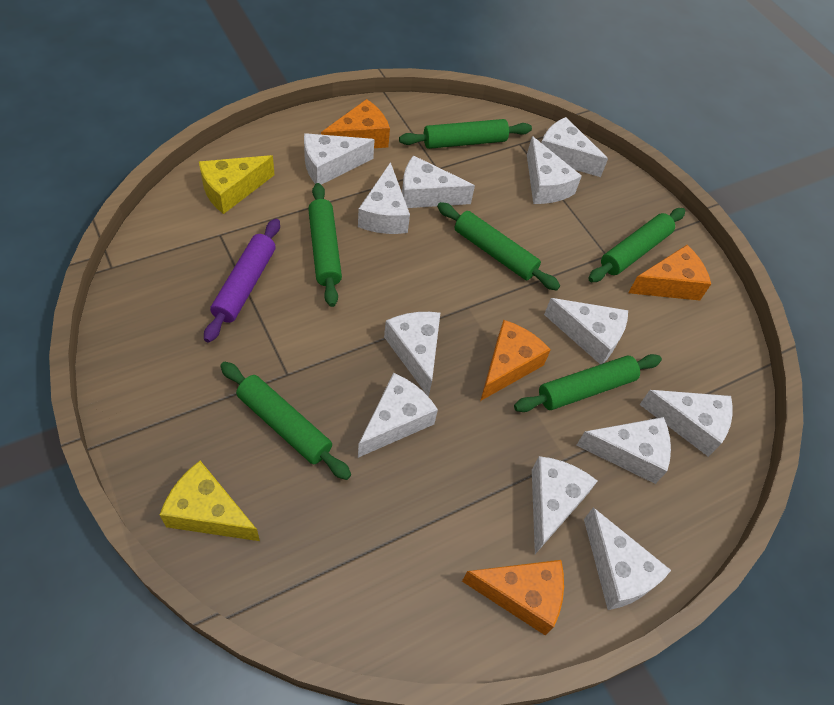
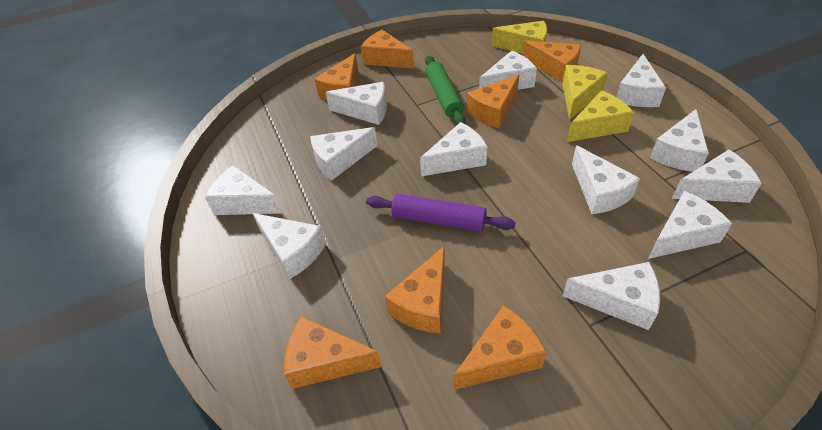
green rolling pin: 6 -> 1
orange cheese: 4 -> 7
yellow cheese: 2 -> 3

